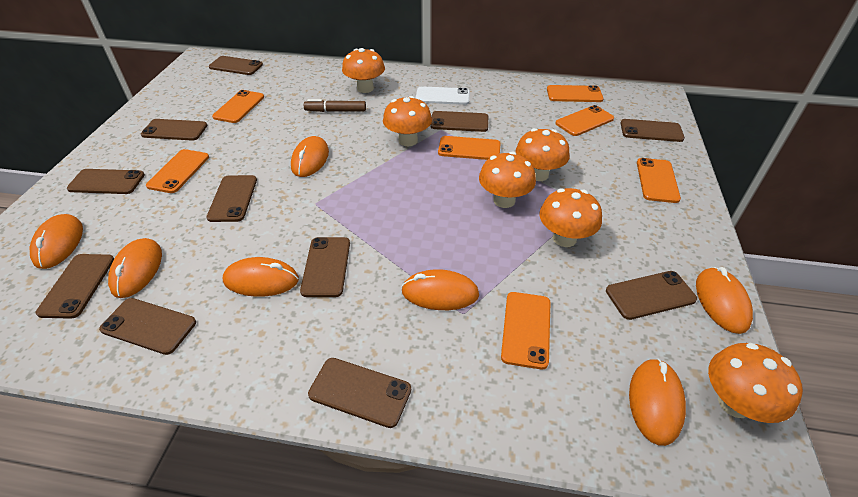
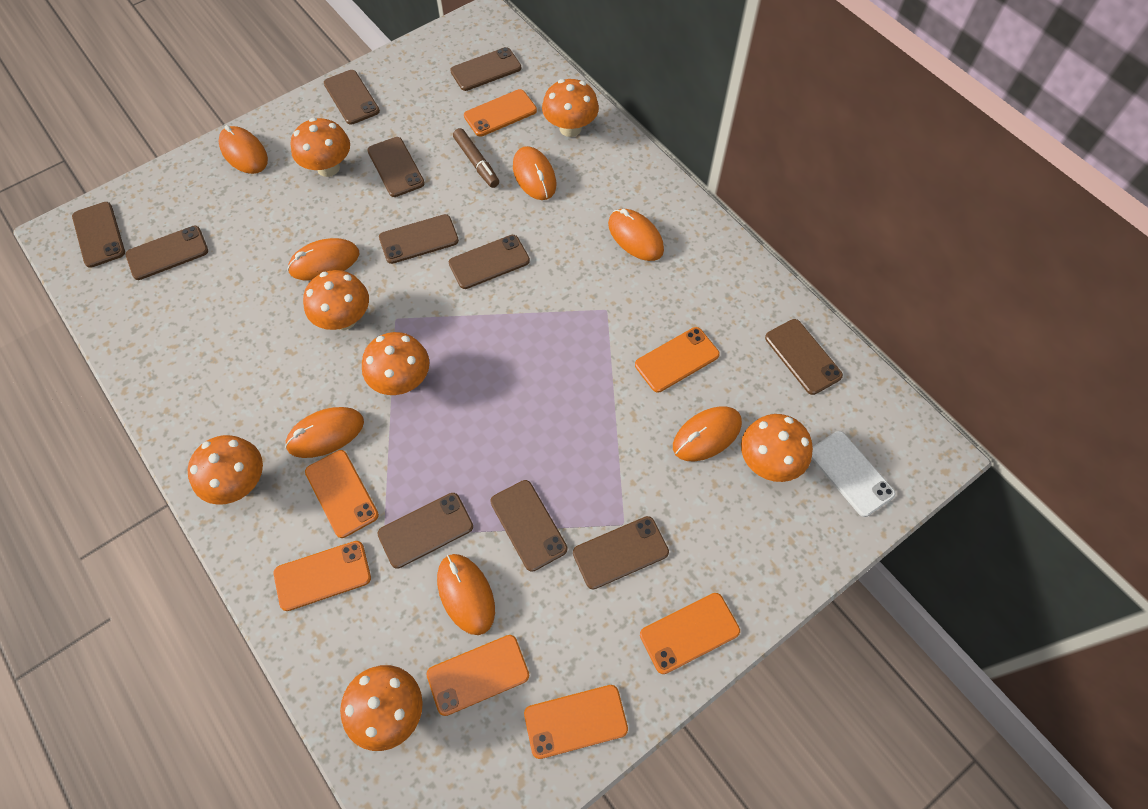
orange mushroom: 6 -> 7

